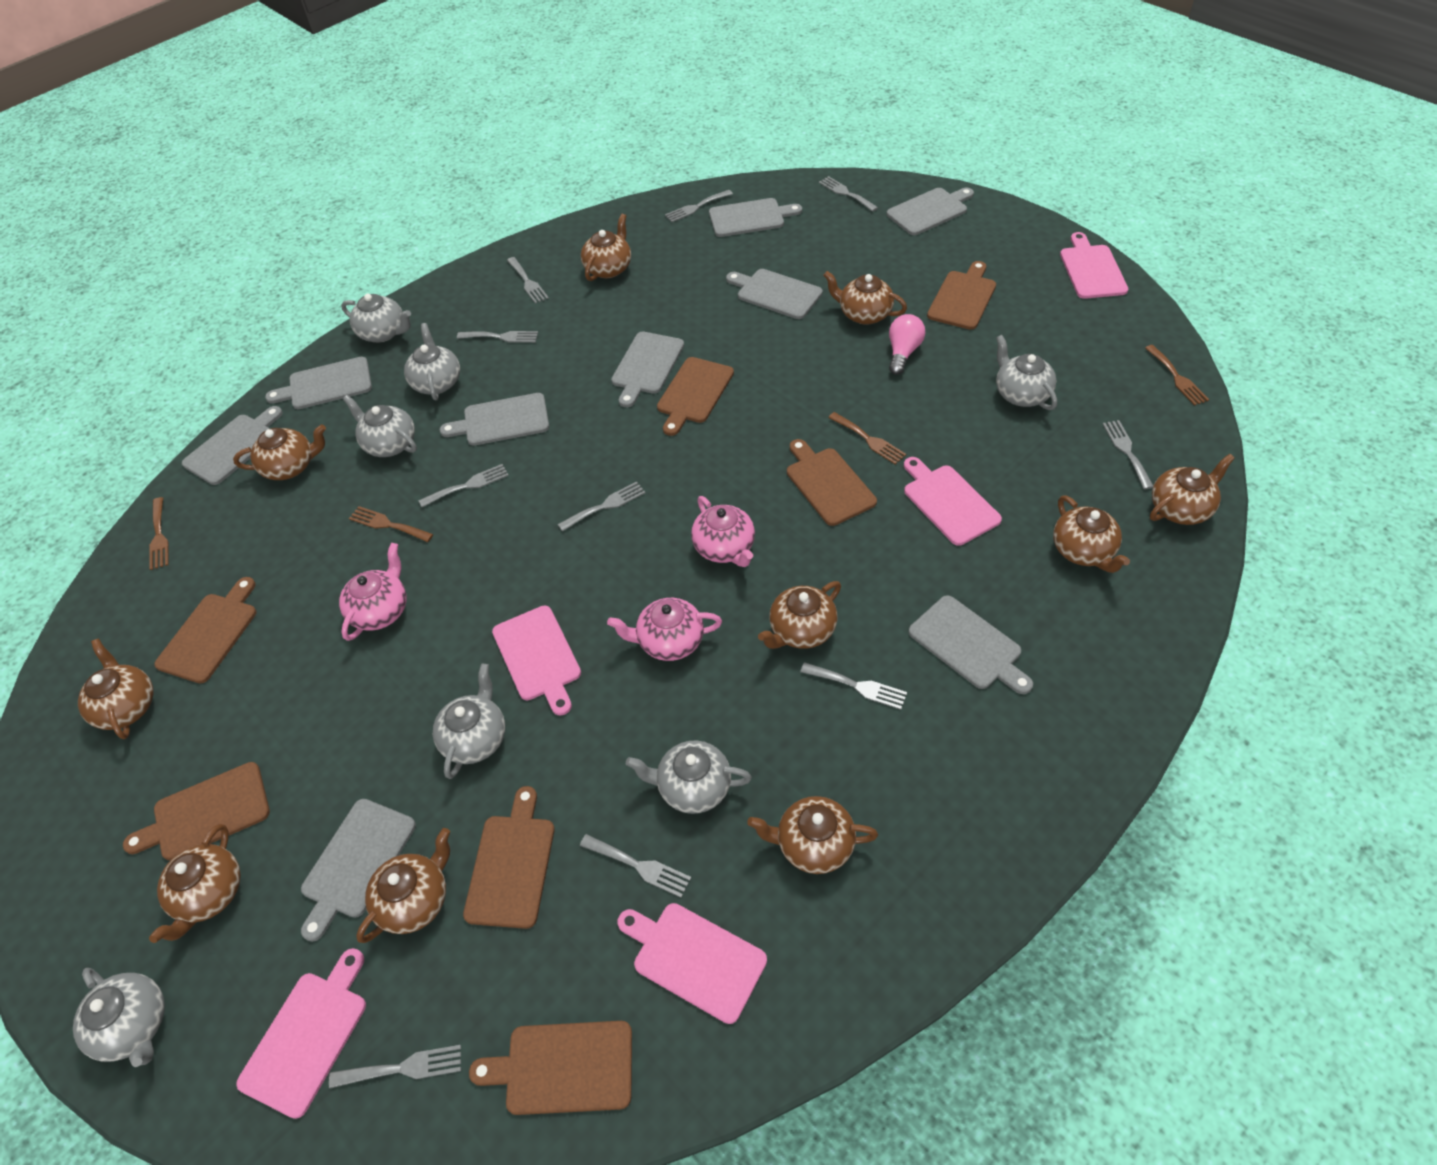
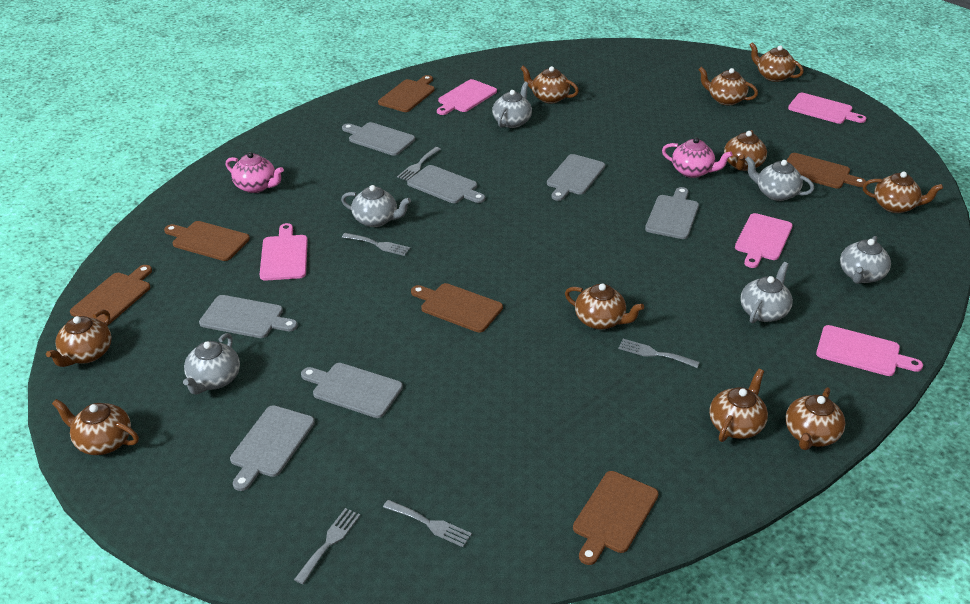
brown cutting board: 7 -> 6
brown fork: 4 -> 0
grey cutting board: 9 -> 7
grey fork: 10 -> 5
grey teapot: 7 -> 6
pink light bulb: 1 -> 0
pink teapot: 3 -> 2

